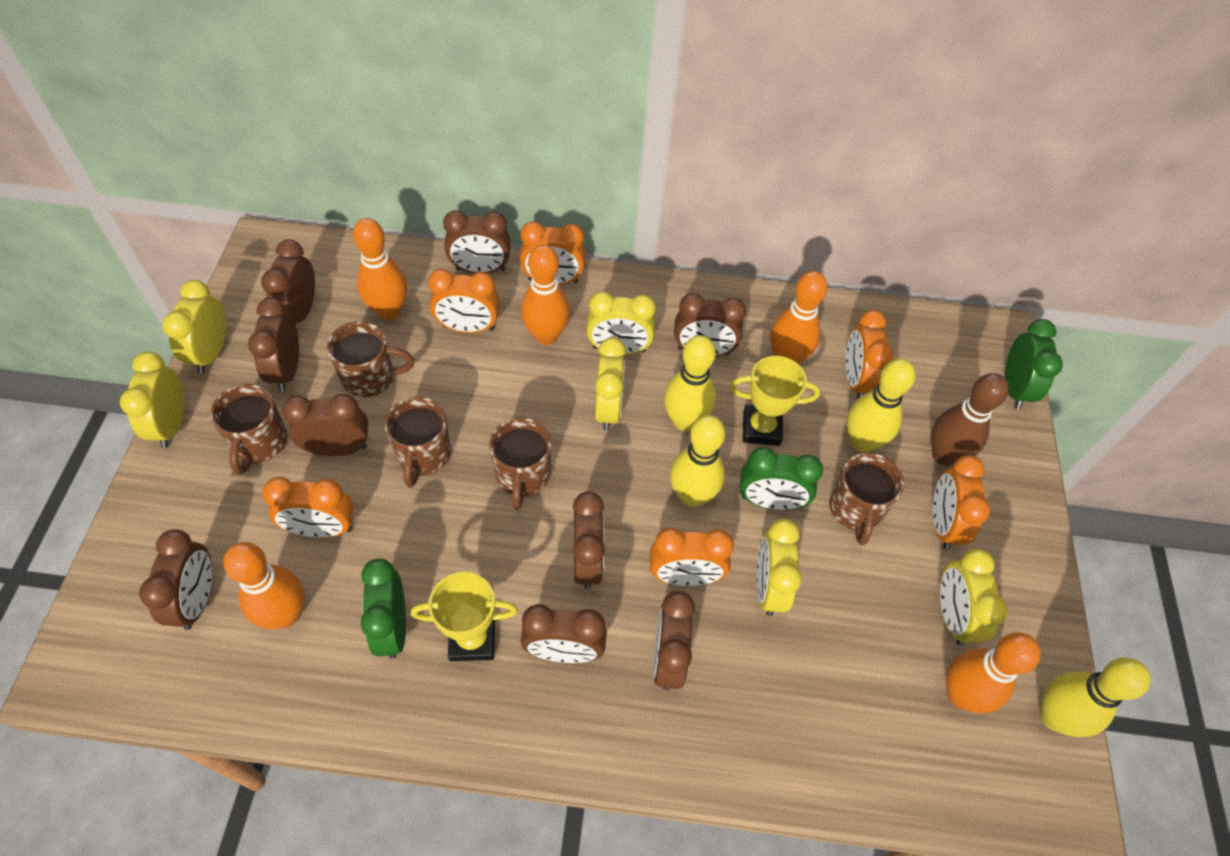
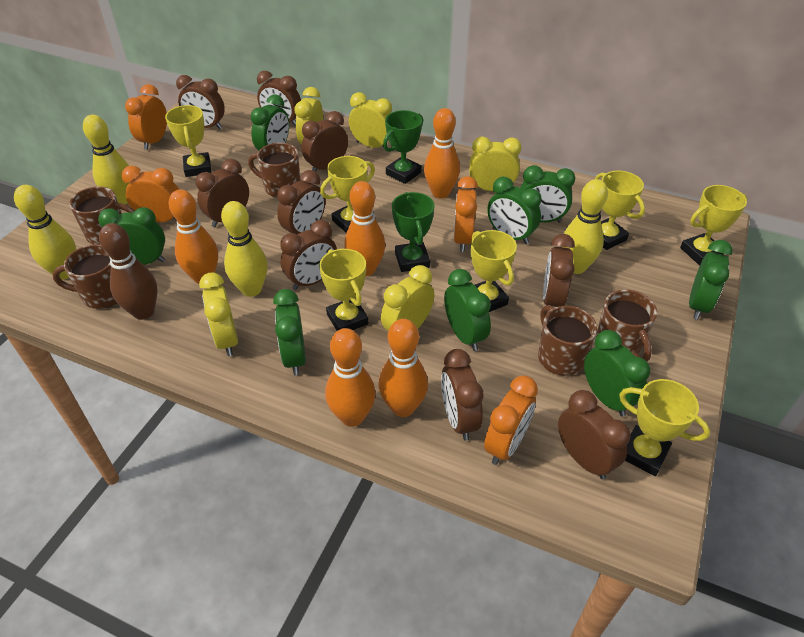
green clock: 3 -> 8
green trophy: 0 -> 2
orange clock: 6 -> 4
yellow clock: 6 -> 5
yellow trophy: 2 -> 7

